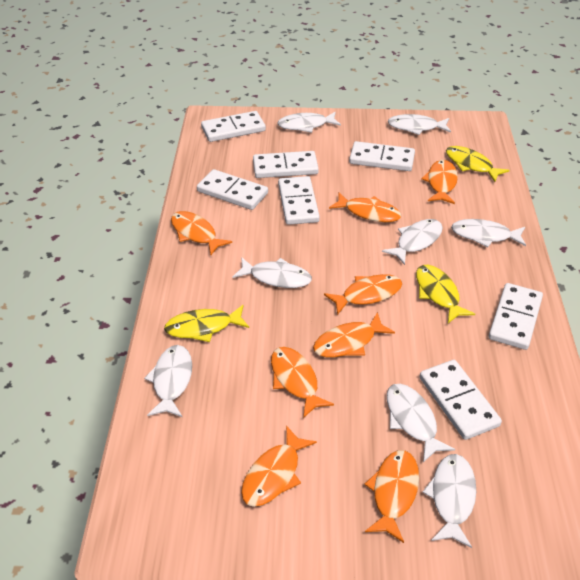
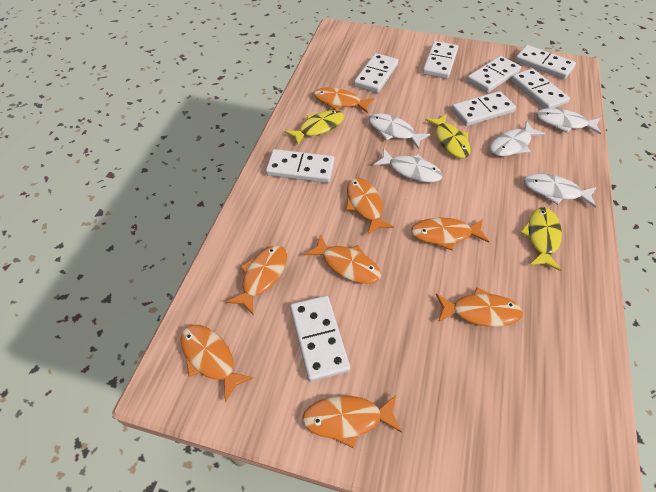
white domino: 7 -> 8
white fish: 8 -> 5

